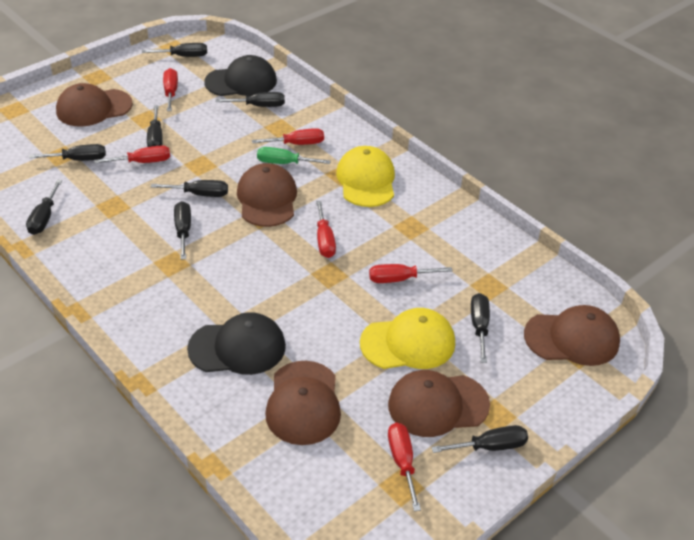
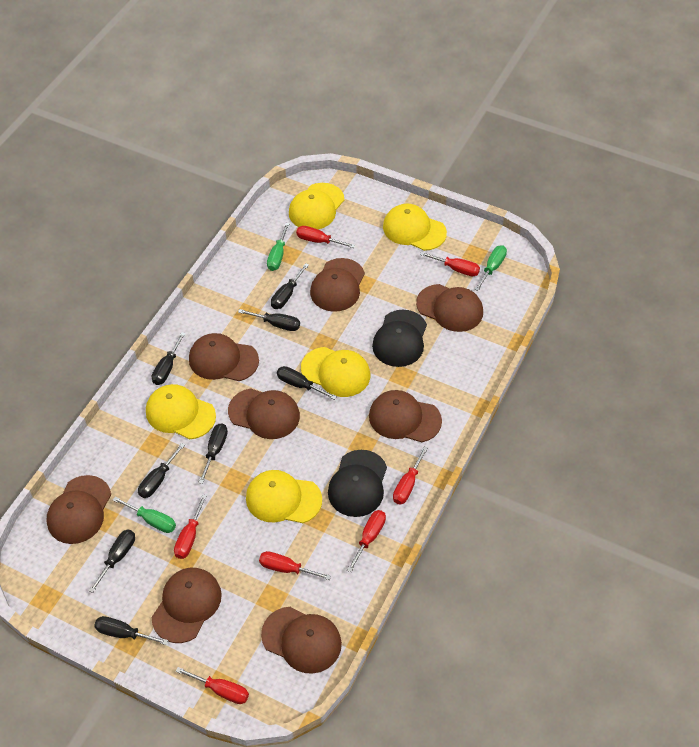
black screwdriver: 9 -> 8
brown cap: 5 -> 8
green screwdriver: 1 -> 3
red screwdriver: 6 -> 7
yellow cap: 2 -> 5

